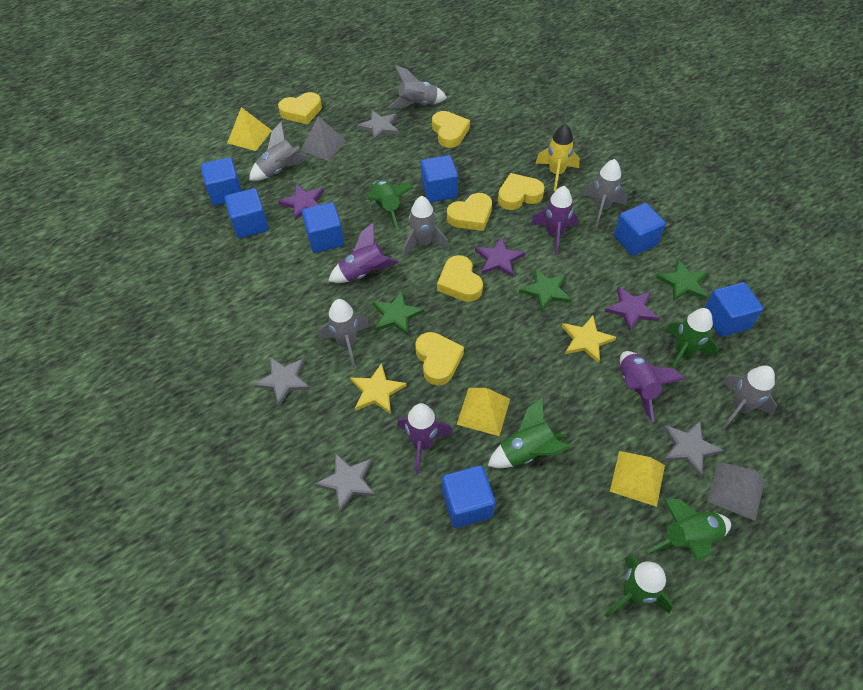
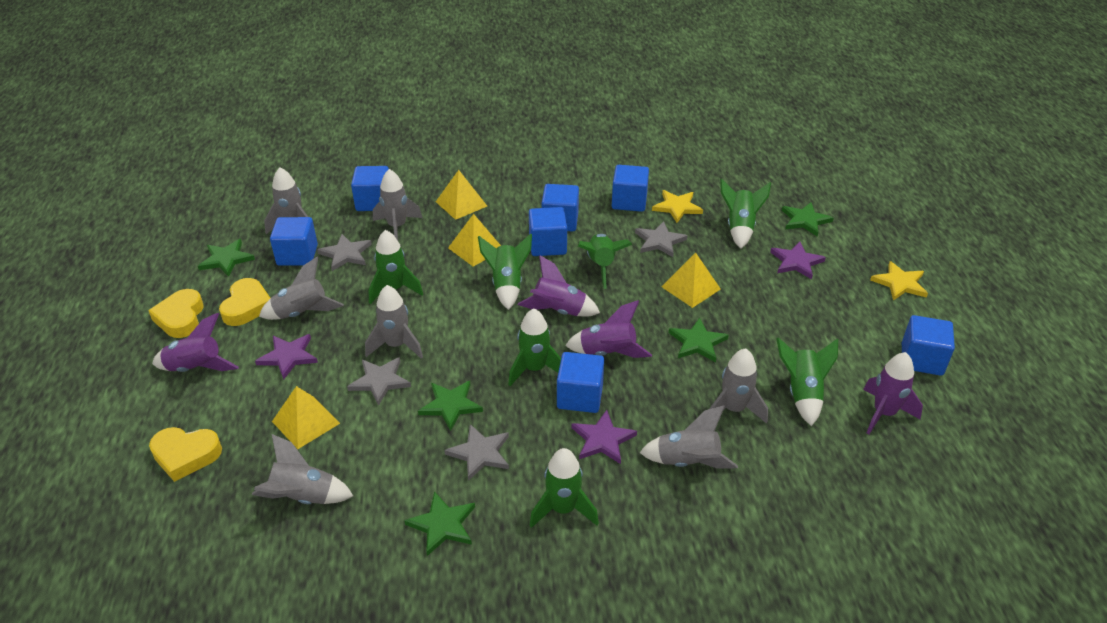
green rocket: 5 -> 7
green star: 3 -> 5
grey pyramid: 2 -> 0
grey rocket: 6 -> 7
yellow heart: 6 -> 3
yellow pyramid: 3 -> 4
yellow rocket: 1 -> 0

